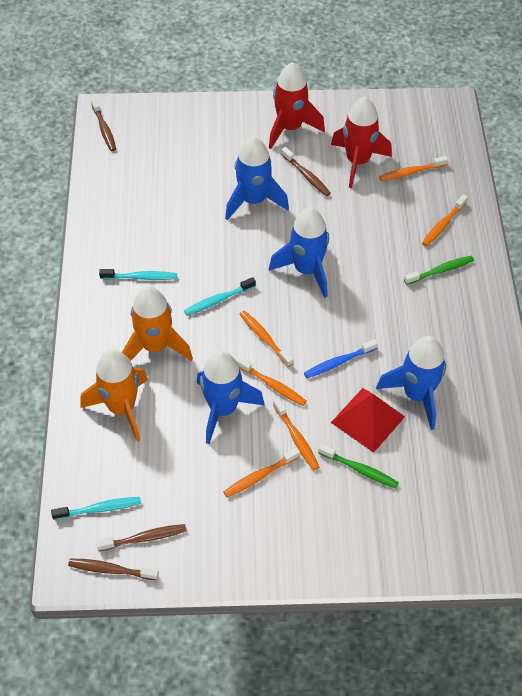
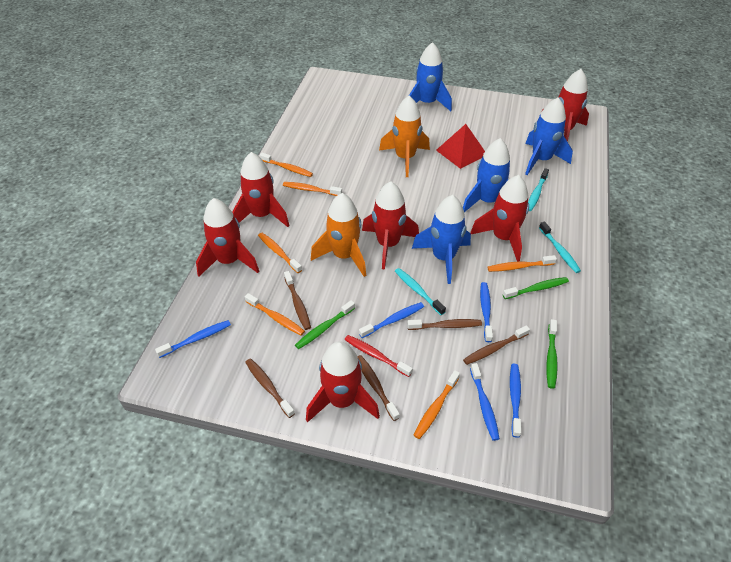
blue toothbrush: 1 -> 5
brown toothbrush: 4 -> 5
green toothbrush: 2 -> 3
red rocket: 2 -> 6
red toothbrush: 0 -> 1

